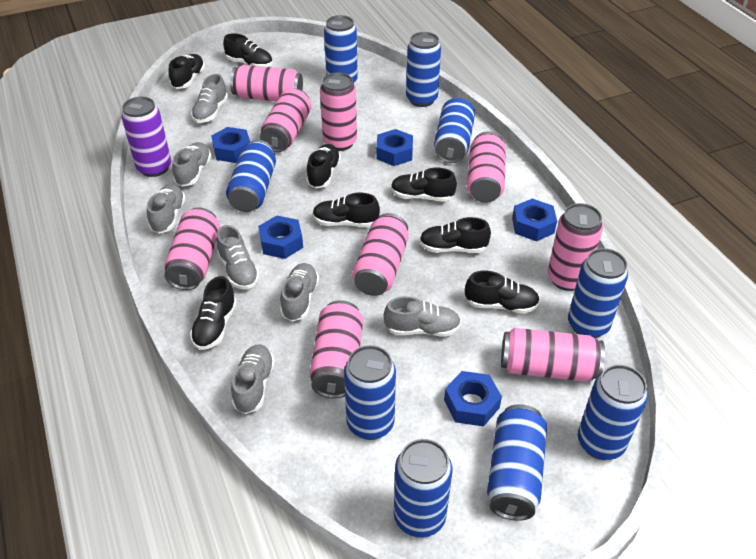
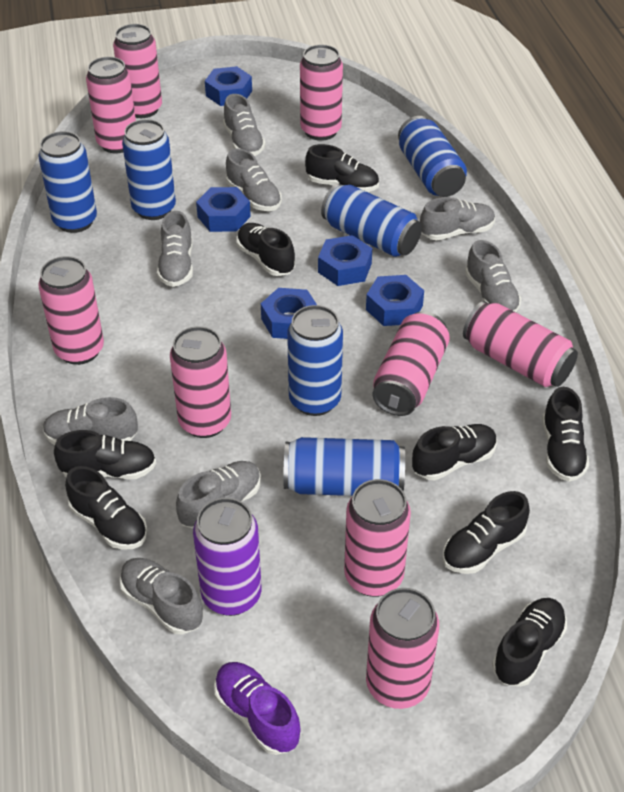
blue can: 9 -> 6
grey shoe: 7 -> 8
purple shoe: 0 -> 1

